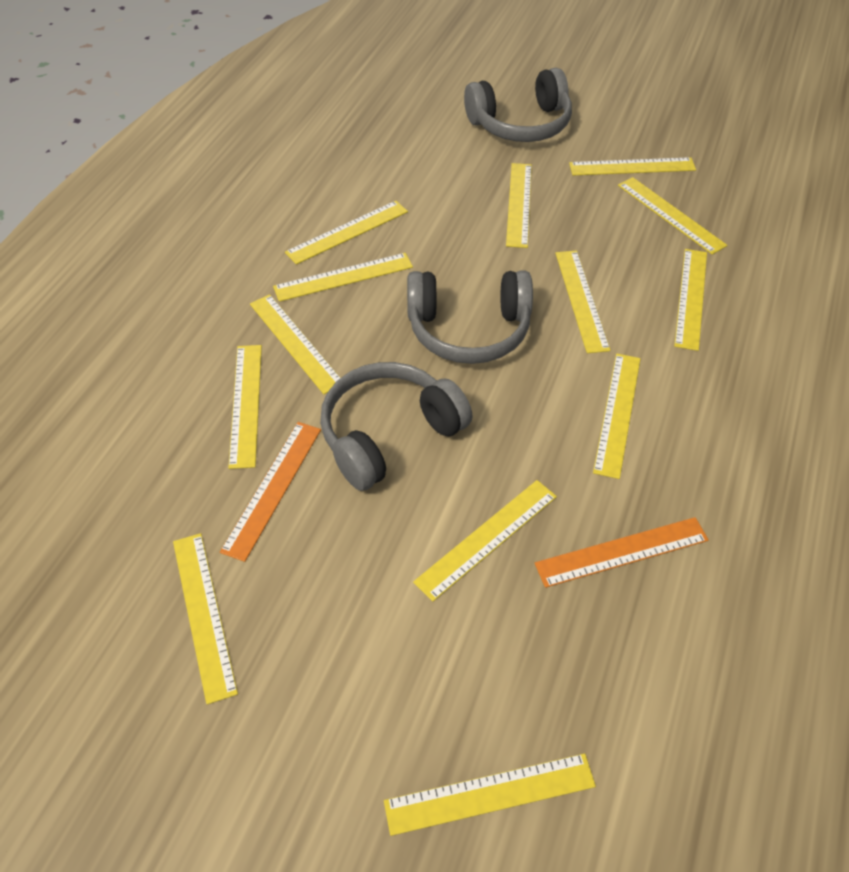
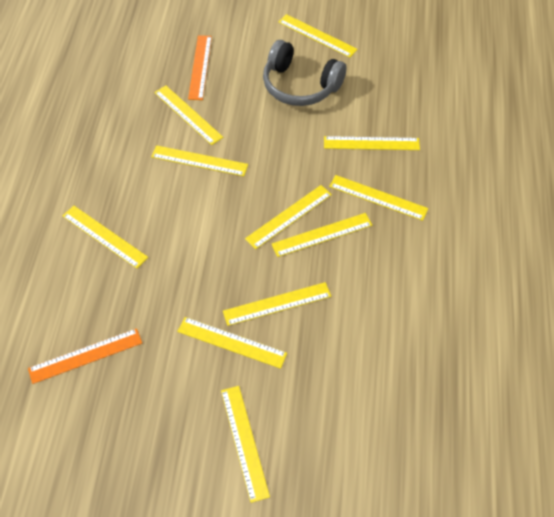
grey headphones: 3 -> 1
yellow ruler: 13 -> 11

